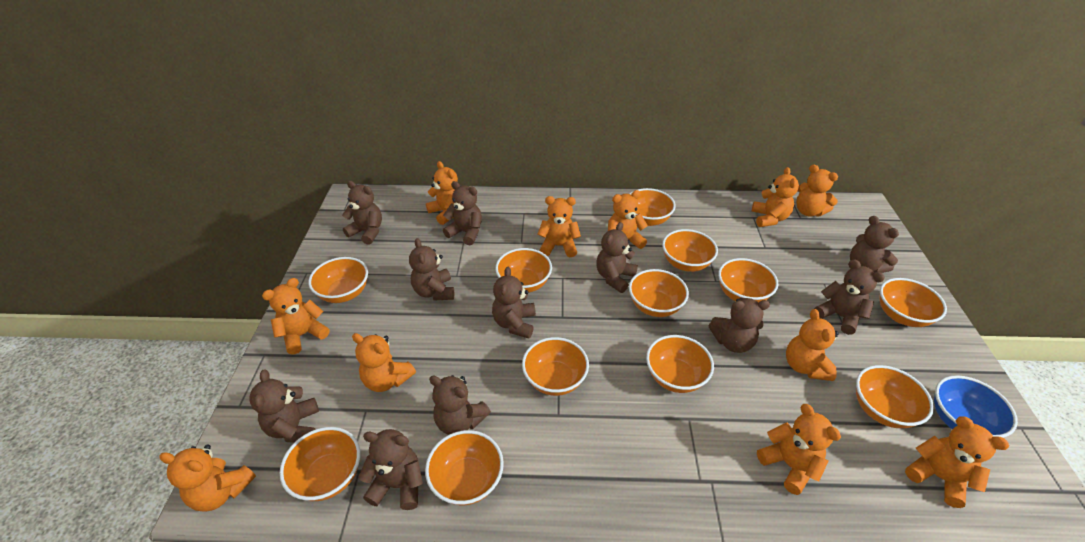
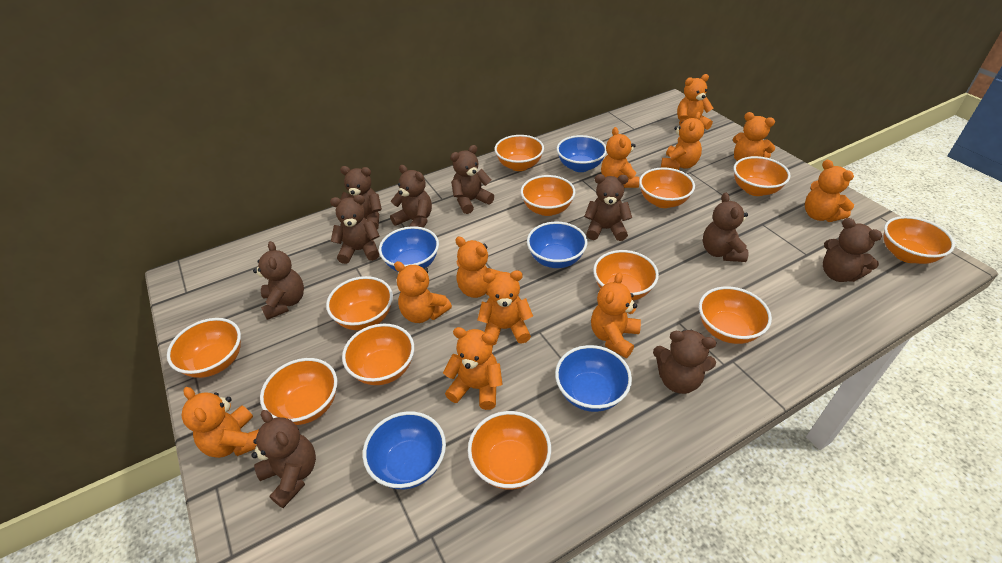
blue bowl: 1 -> 5
brown teddy bear: 11 -> 10

